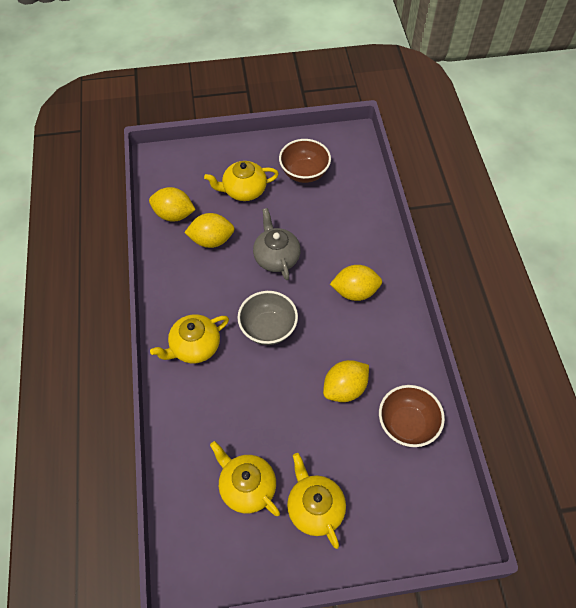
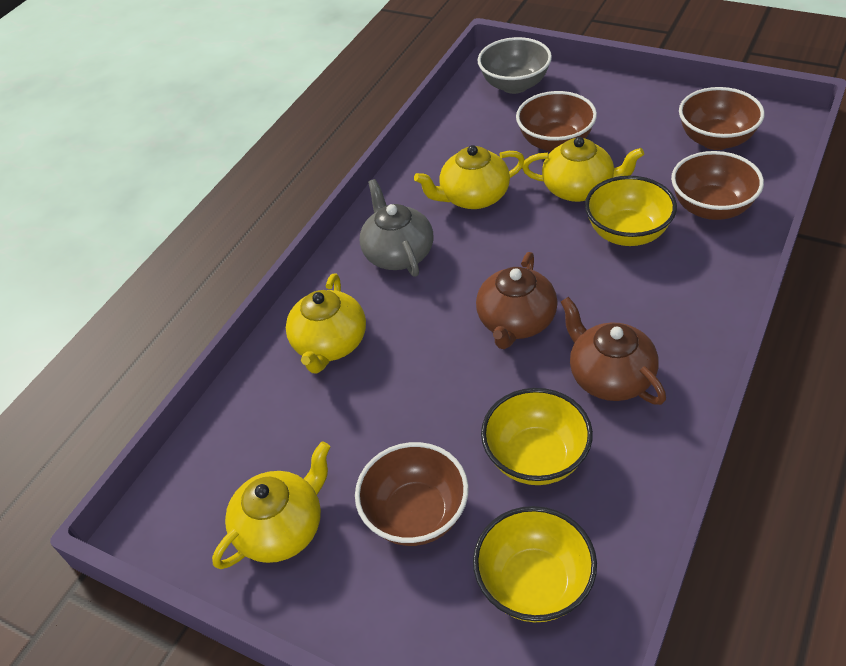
brown bowl: 2 -> 4
brown teapot: 0 -> 2
yellow bowl: 0 -> 3
yellow lemon: 4 -> 0

